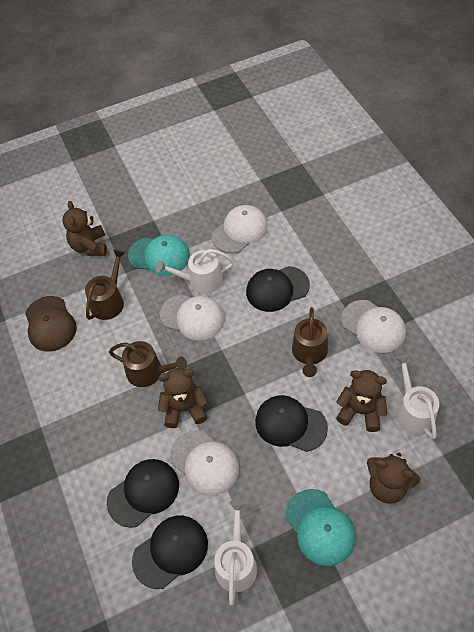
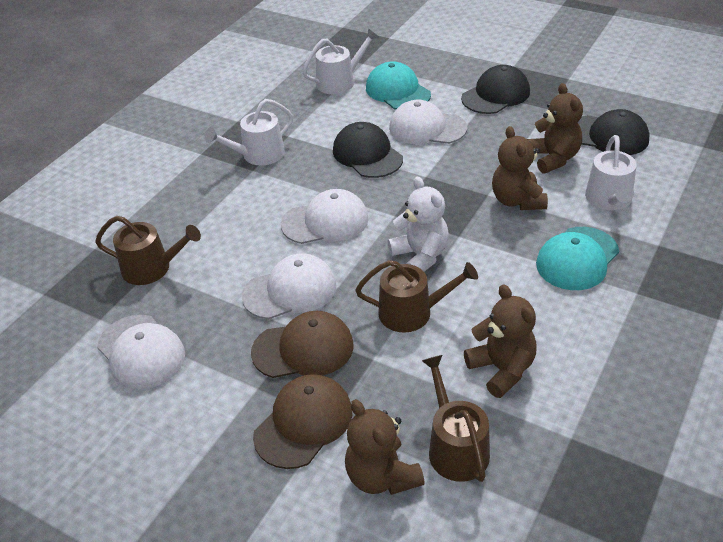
black cap: 4 -> 3
brown cap: 1 -> 2
white teddy bear: 0 -> 1

